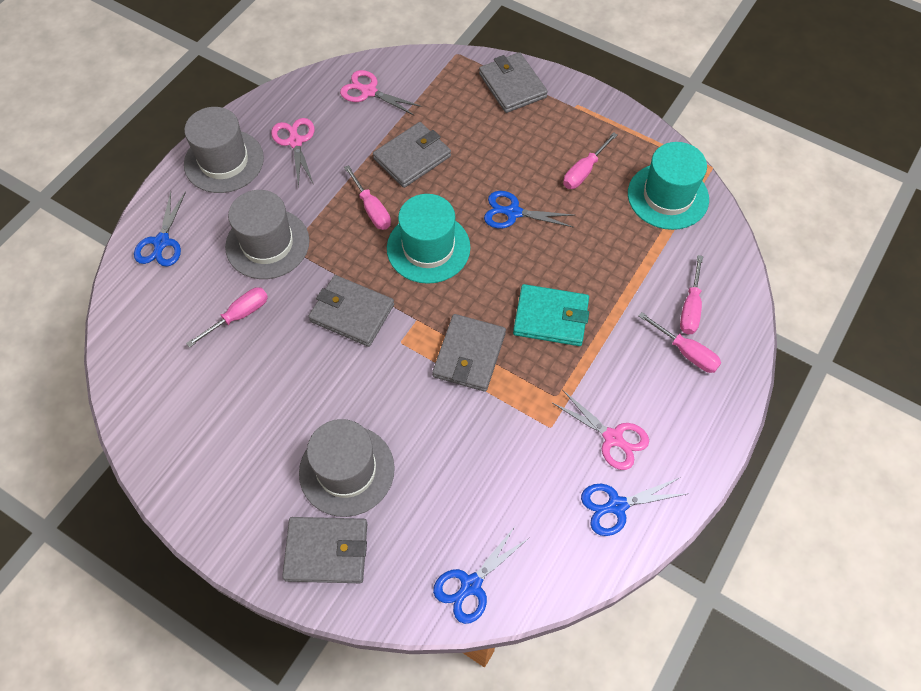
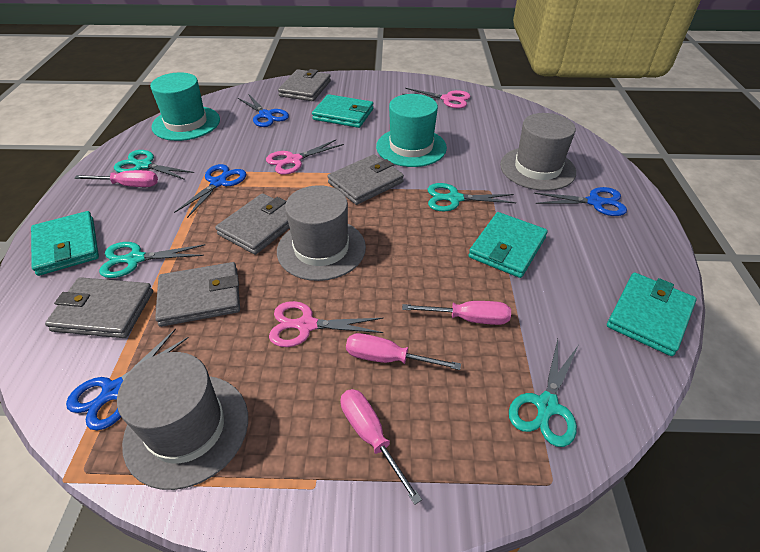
pink screwdriver: 5 -> 4
turquoise scissors: 0 -> 4
turquoise wallet: 1 -> 4

